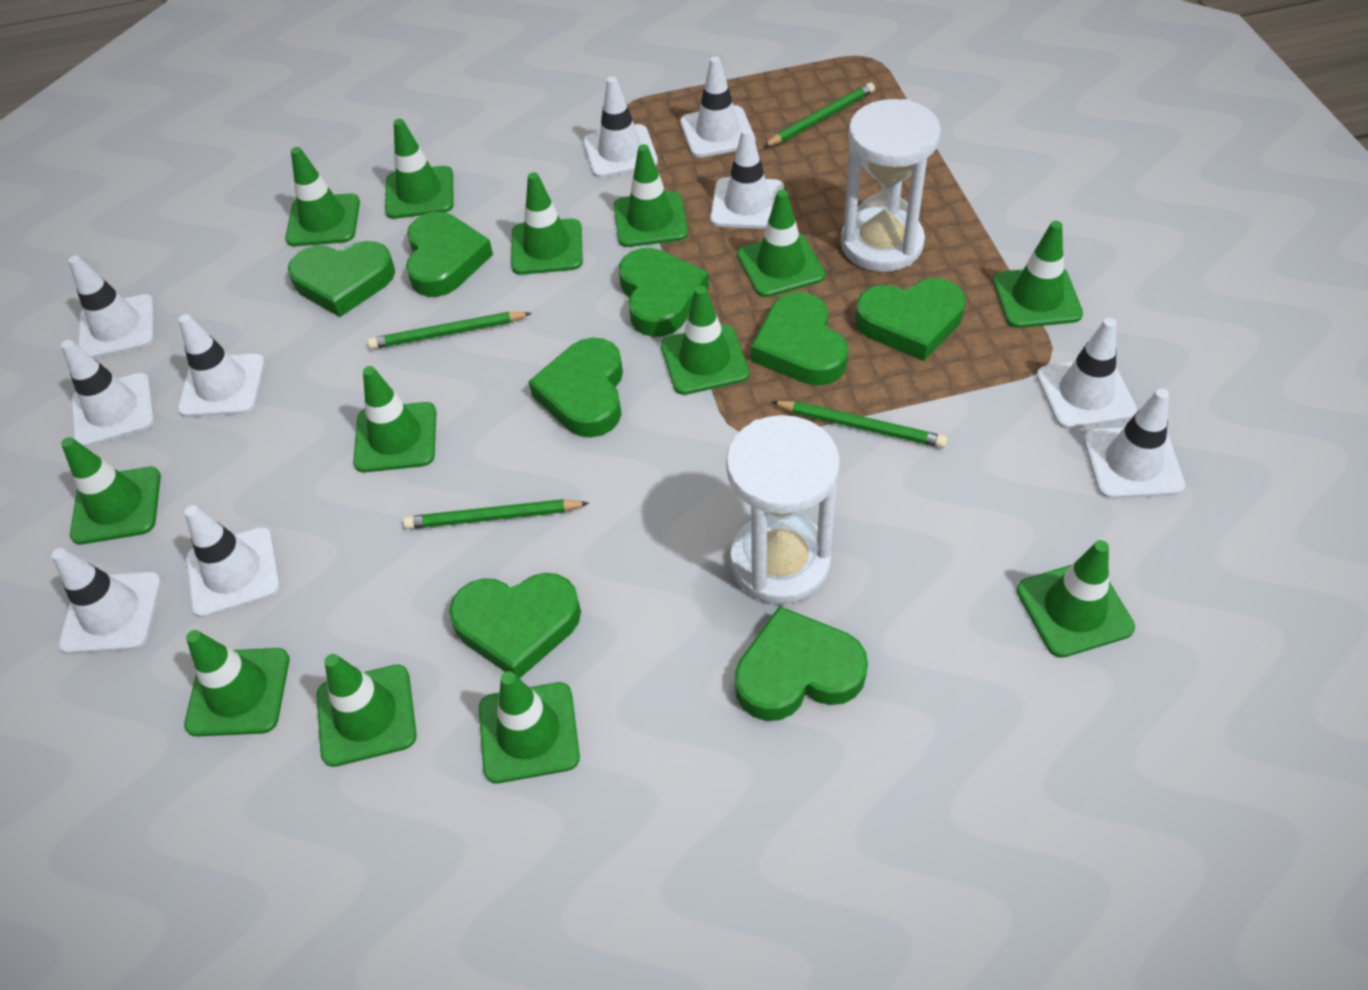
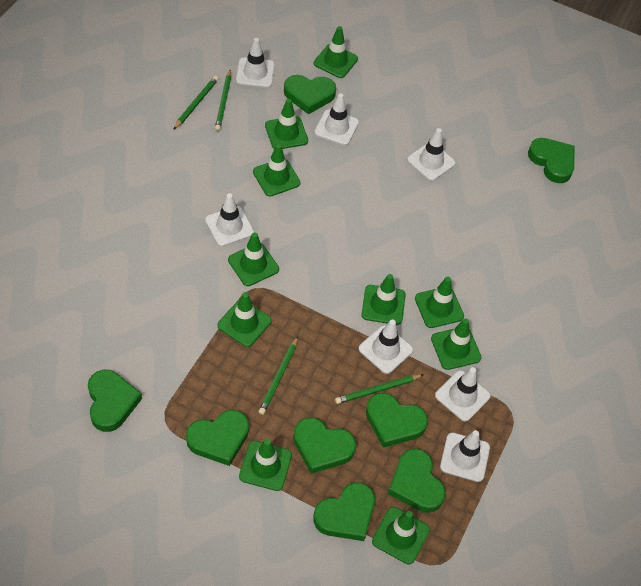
green traffic cone: 13 -> 10
white hourglass: 2 -> 0
white traffic cone: 10 -> 7

